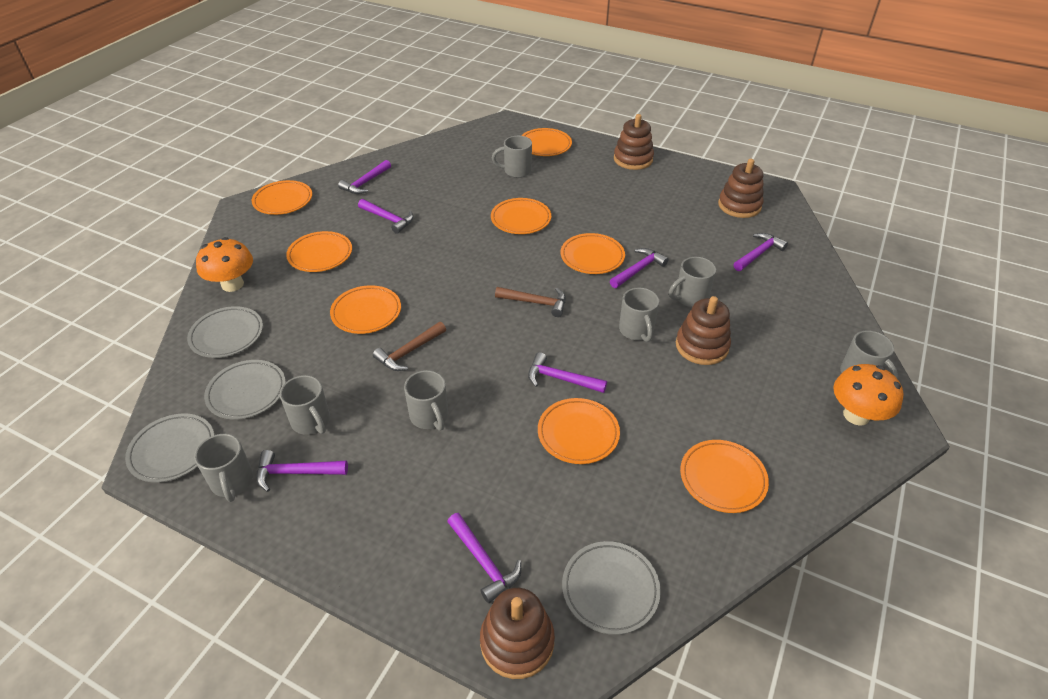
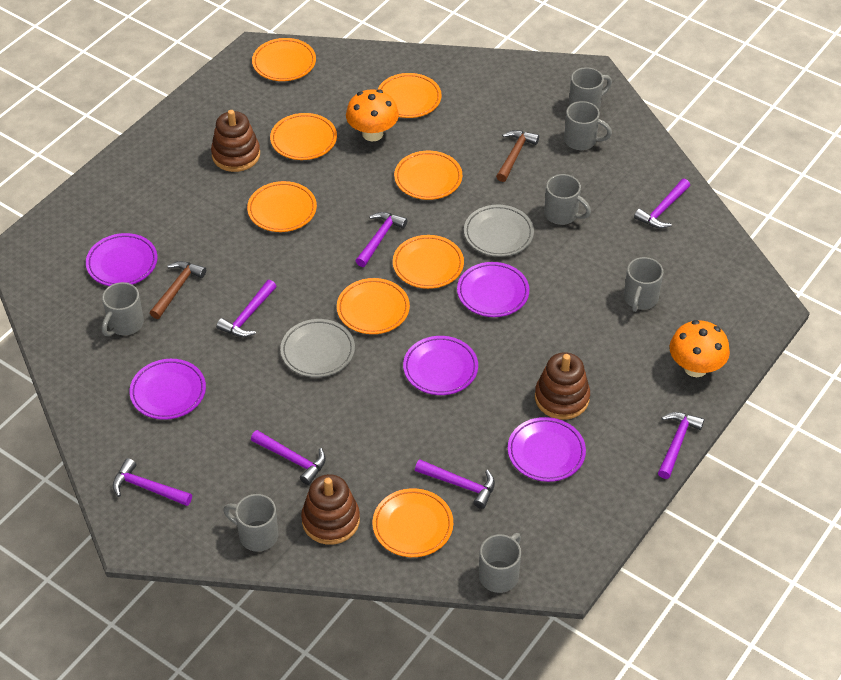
brown stacking toy: 4 -> 3
grey plate: 4 -> 2
purple plate: 0 -> 5

